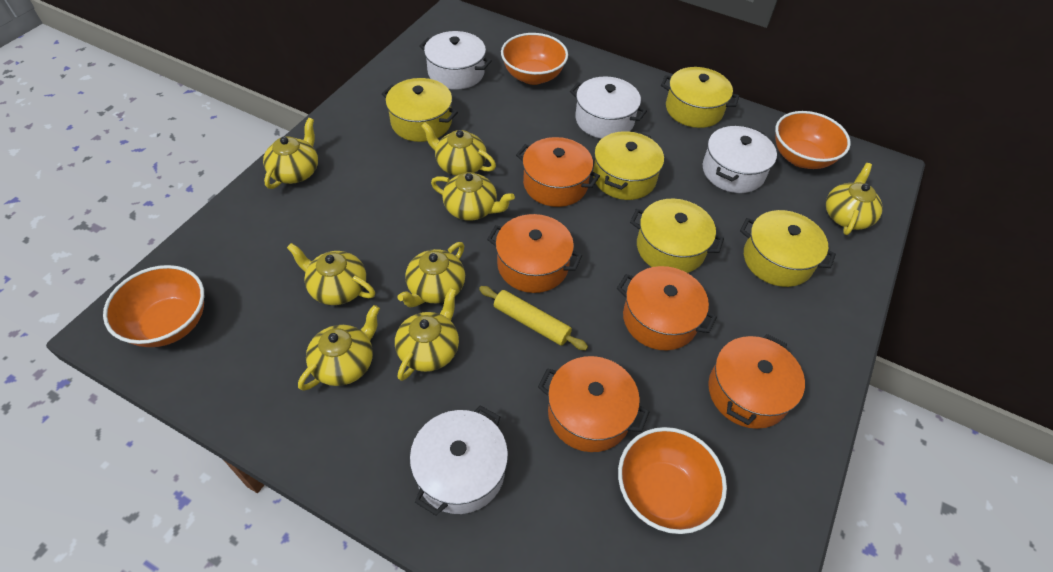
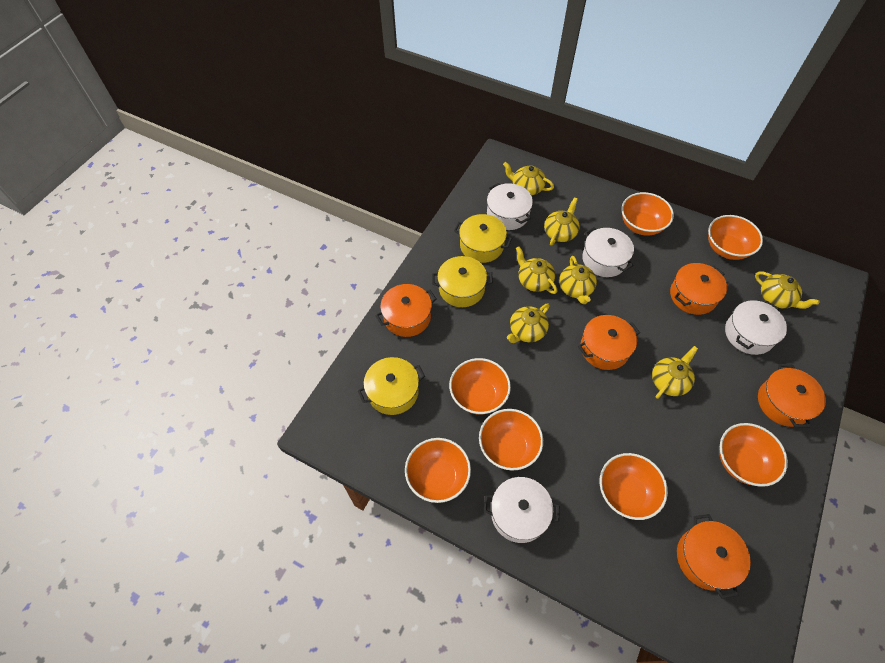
orange bowl: 4 -> 7
yellow pot: 5 -> 3
yellow rolling pin: 1 -> 0
yellow teapot: 8 -> 7

